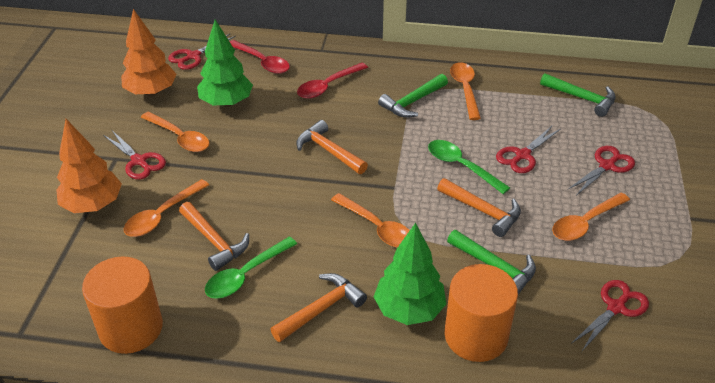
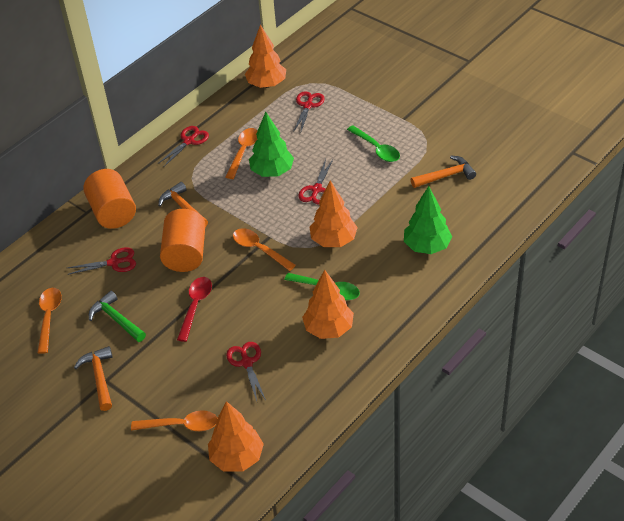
green hammer: 3 -> 1
orange hammer: 4 -> 3
orange spoon: 5 -> 4
orange tree: 2 -> 4
red spoon: 2 -> 1

